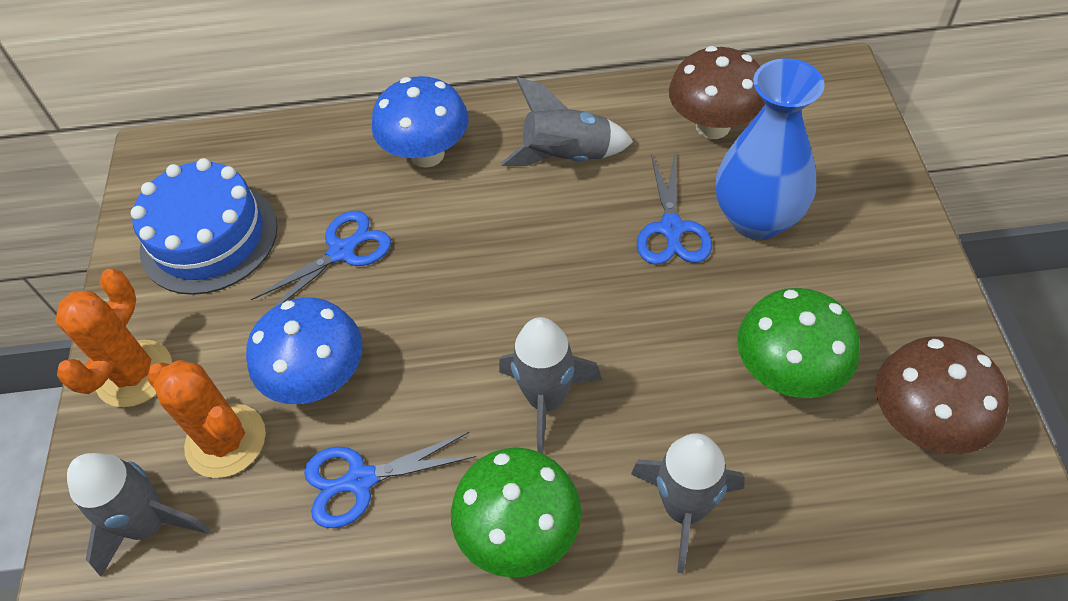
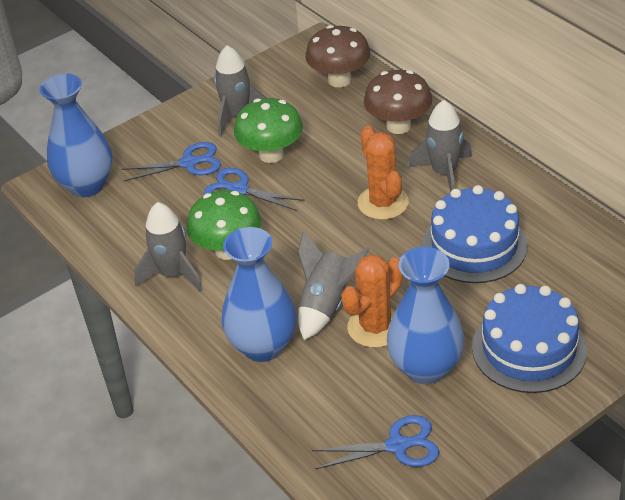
blue cake: 1 -> 2
blue mushroom: 2 -> 0
blue vase: 1 -> 3

